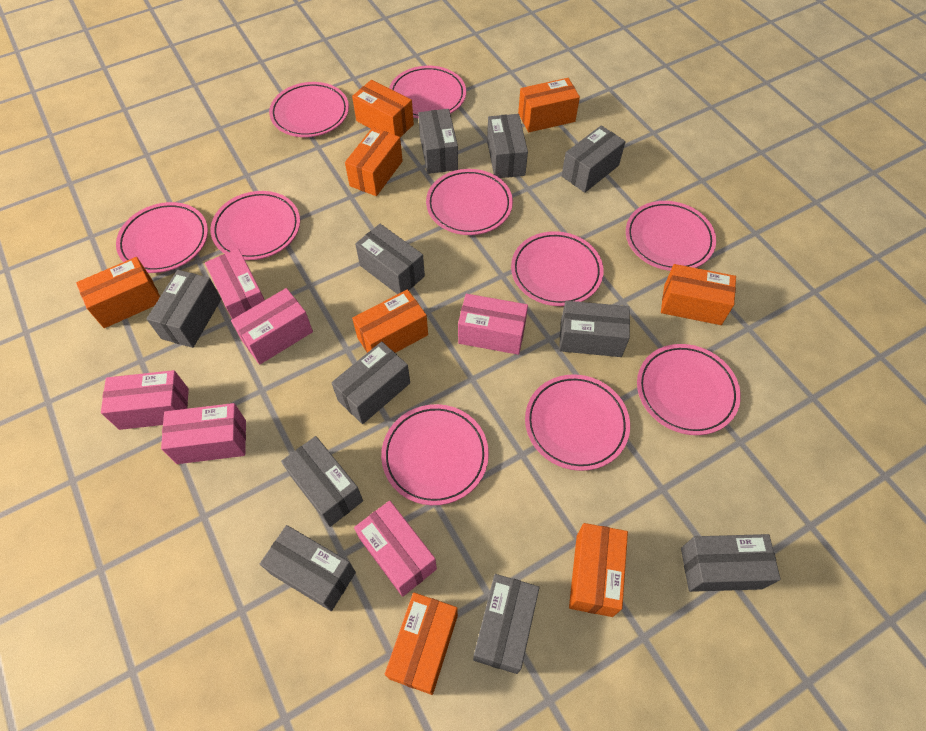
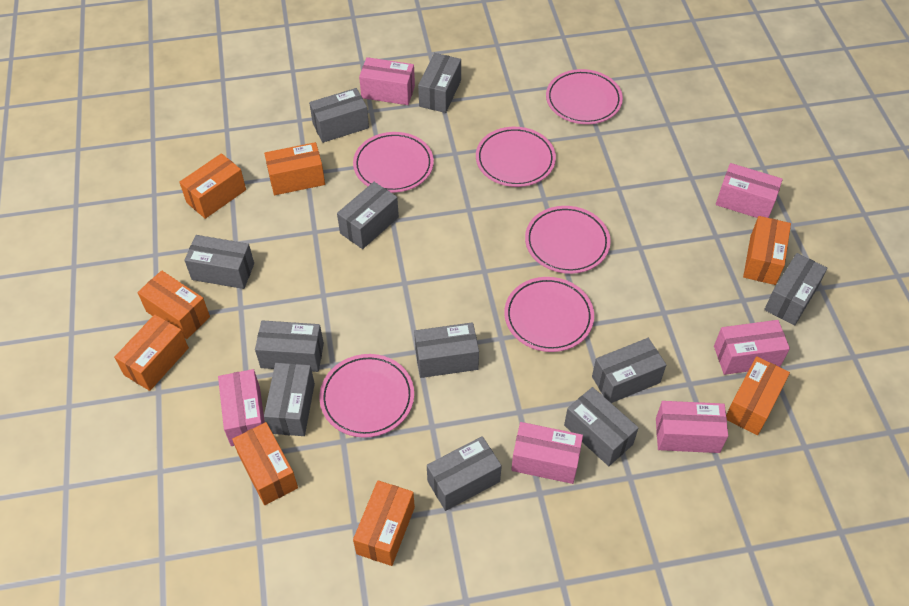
pink plate: 10 -> 6

